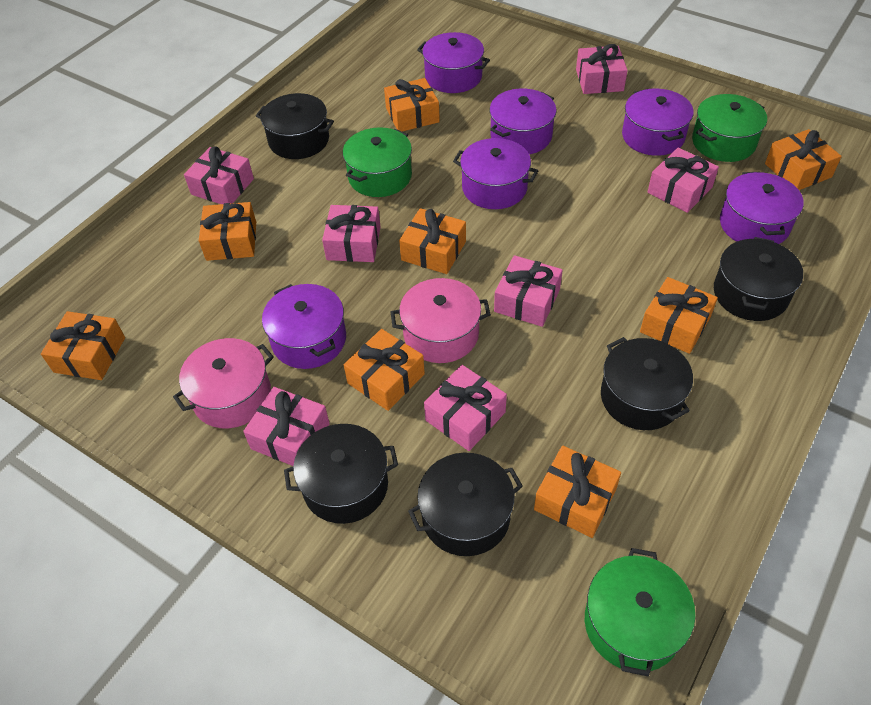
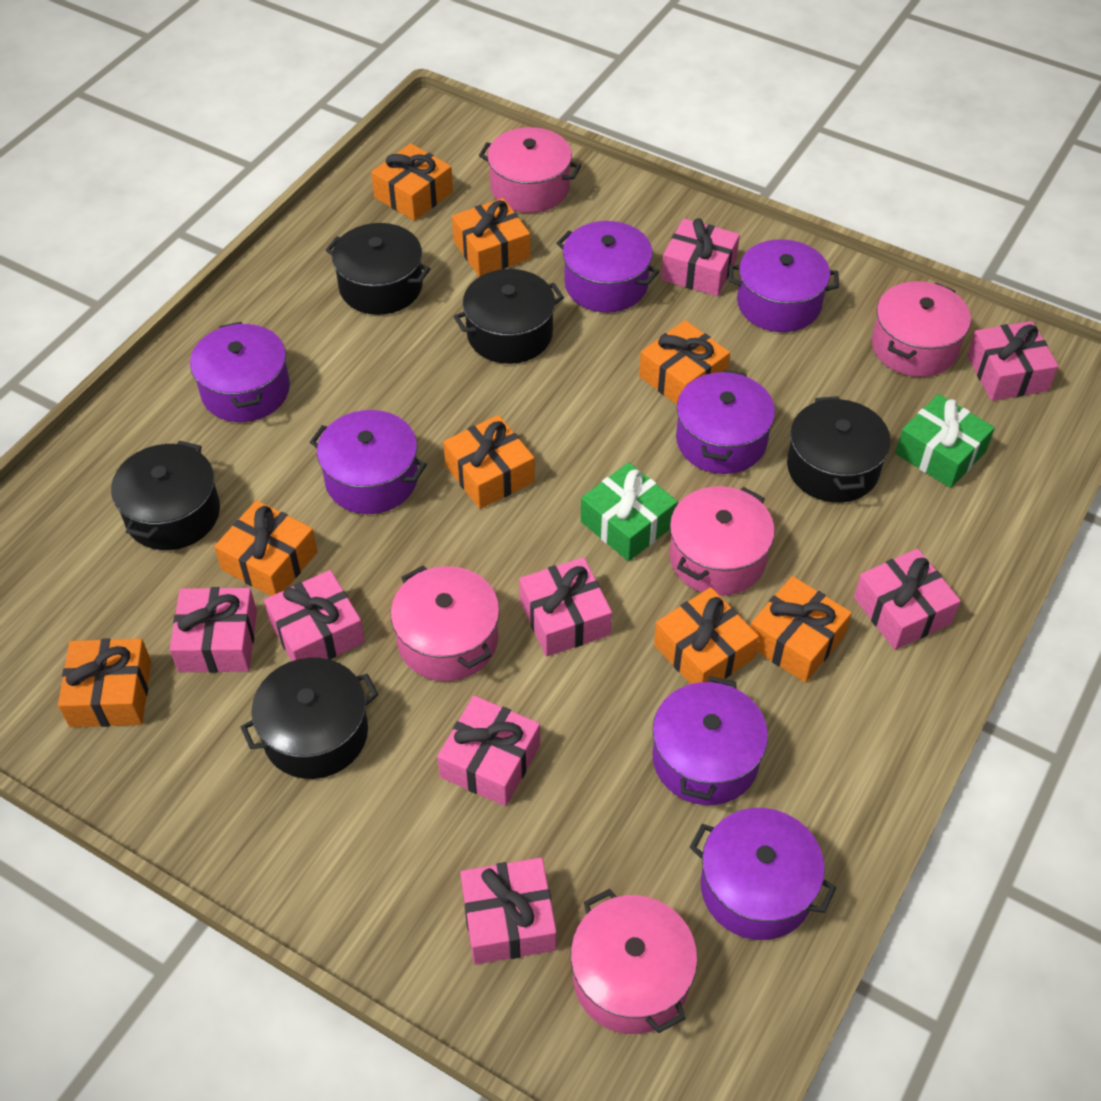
green gift: 0 -> 2
green pot: 3 -> 0
pink gift: 7 -> 8
pink pot: 2 -> 5
purple pot: 6 -> 7

